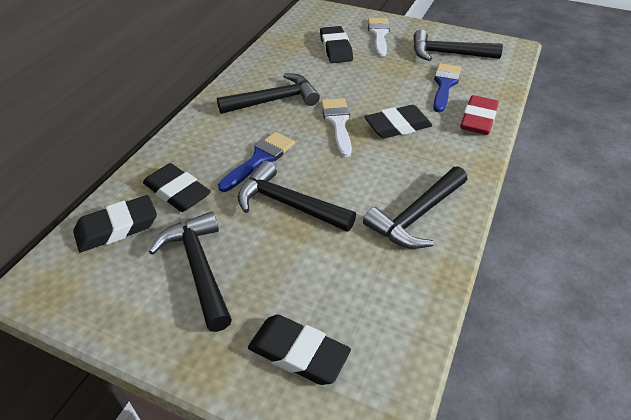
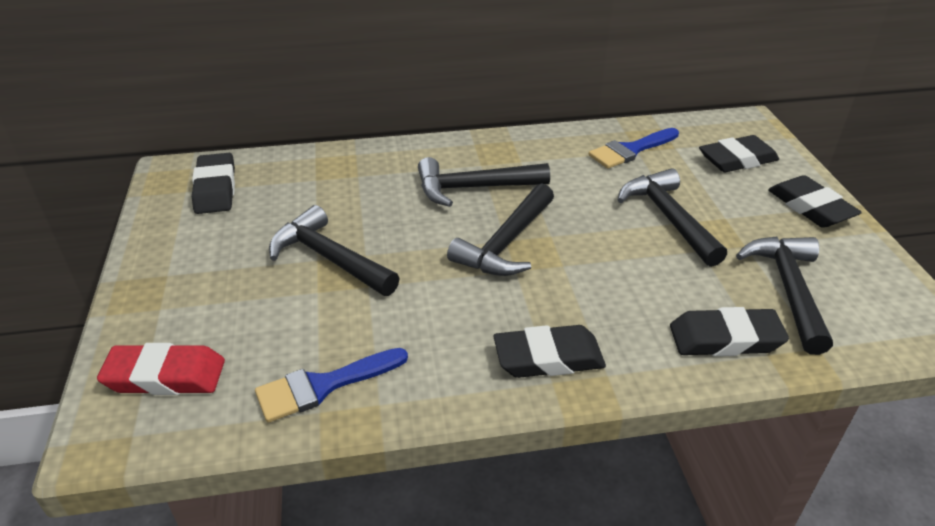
white brush: 2 -> 0

